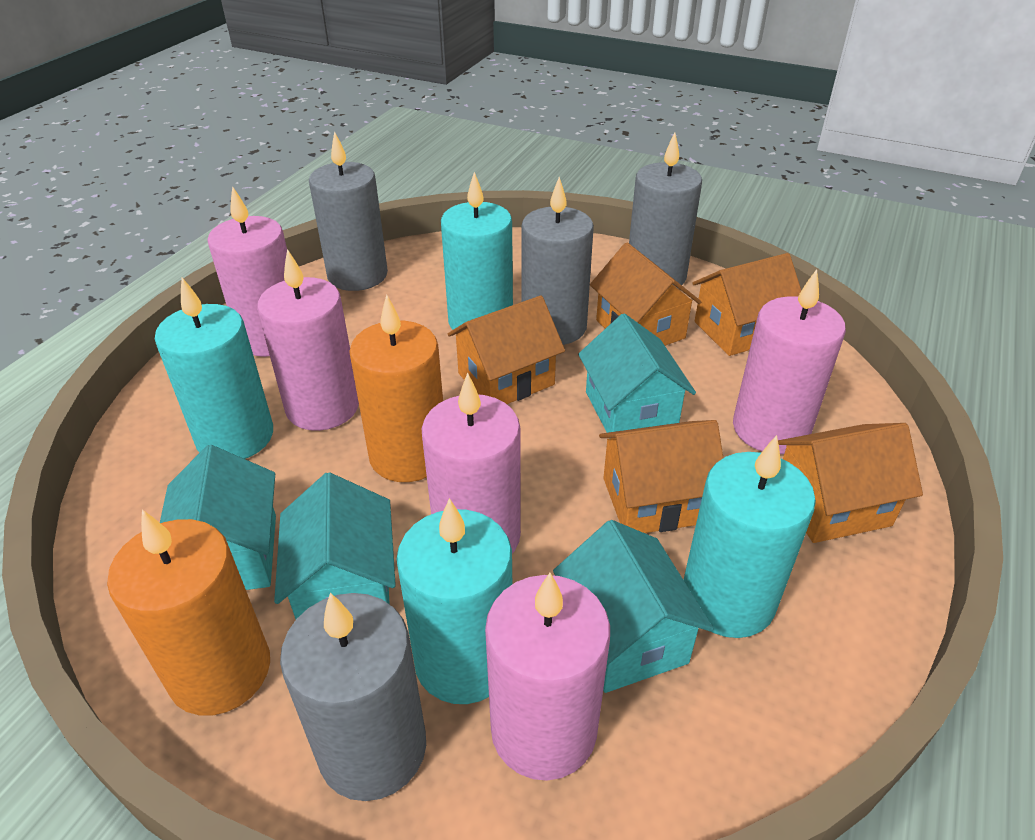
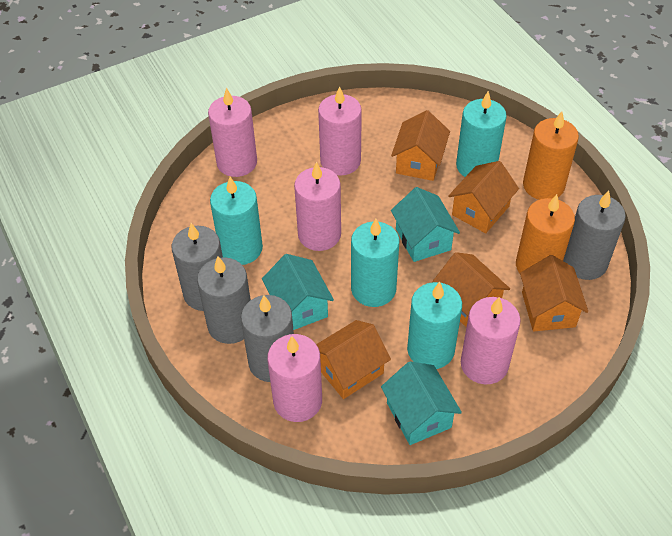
turquoise house: 4 -> 3

